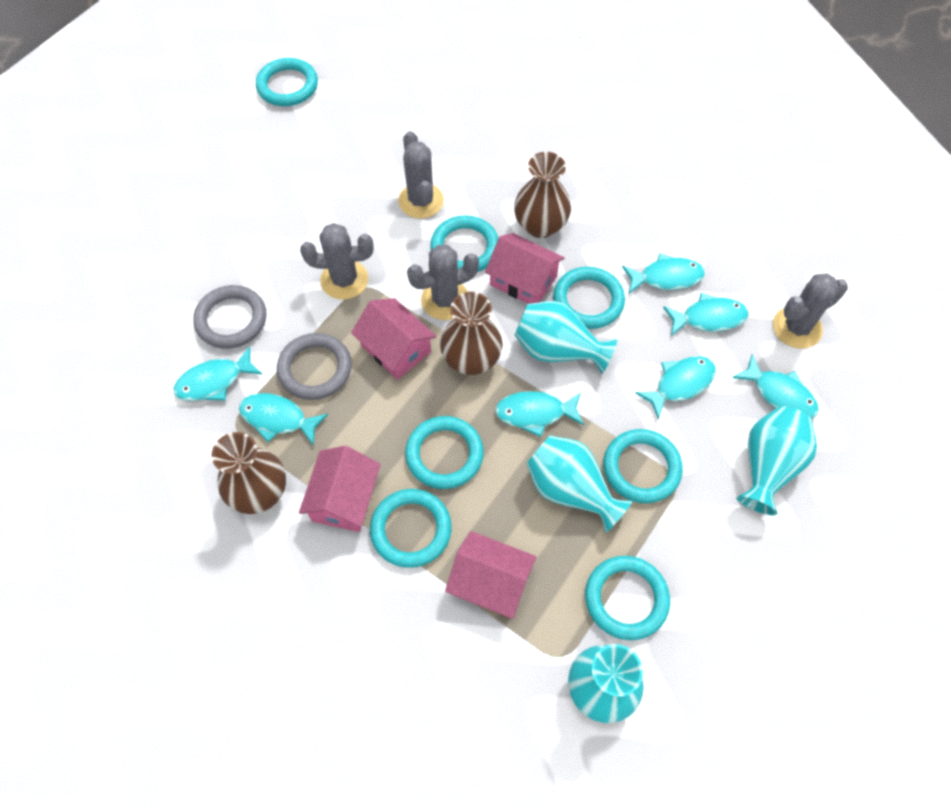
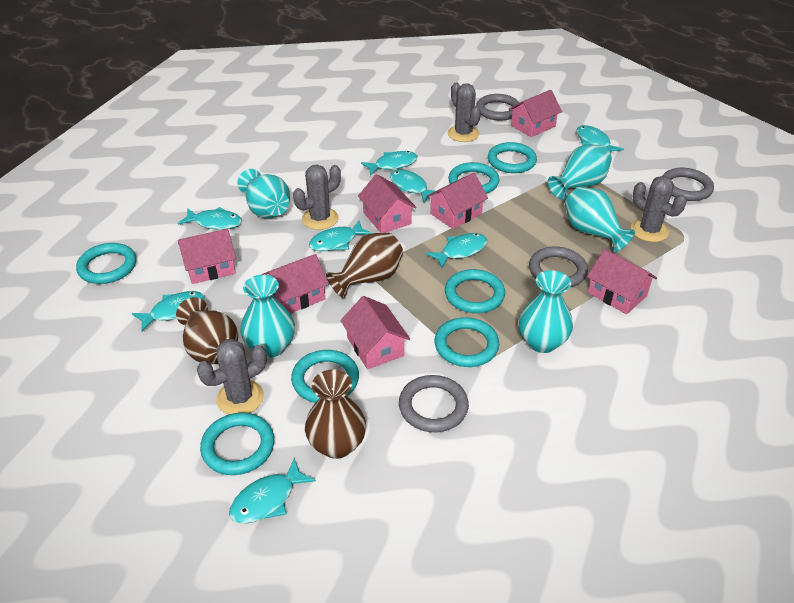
grey ring: 2 -> 4
pink house: 4 -> 7
turquoise fish: 7 -> 8
turquoise vase: 4 -> 5

